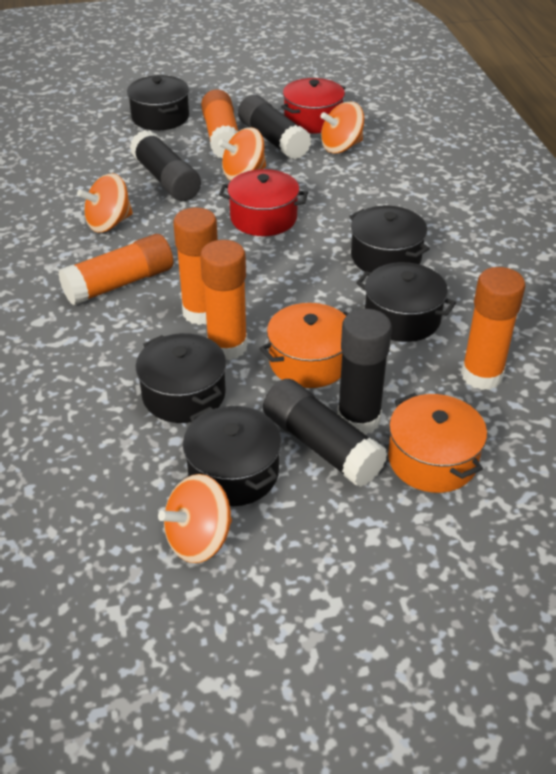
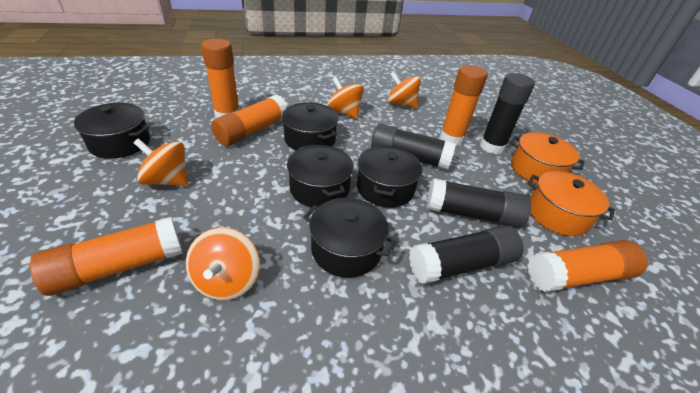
red pot: 2 -> 0

